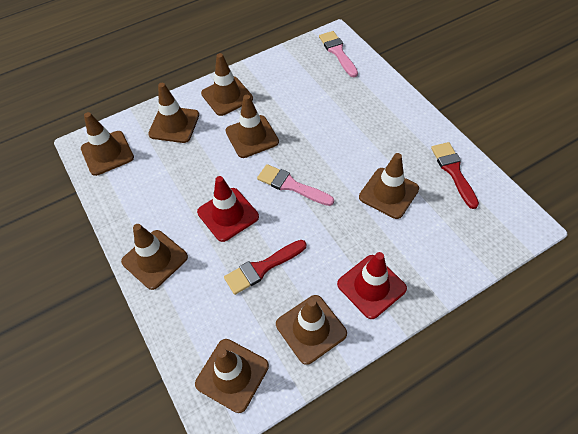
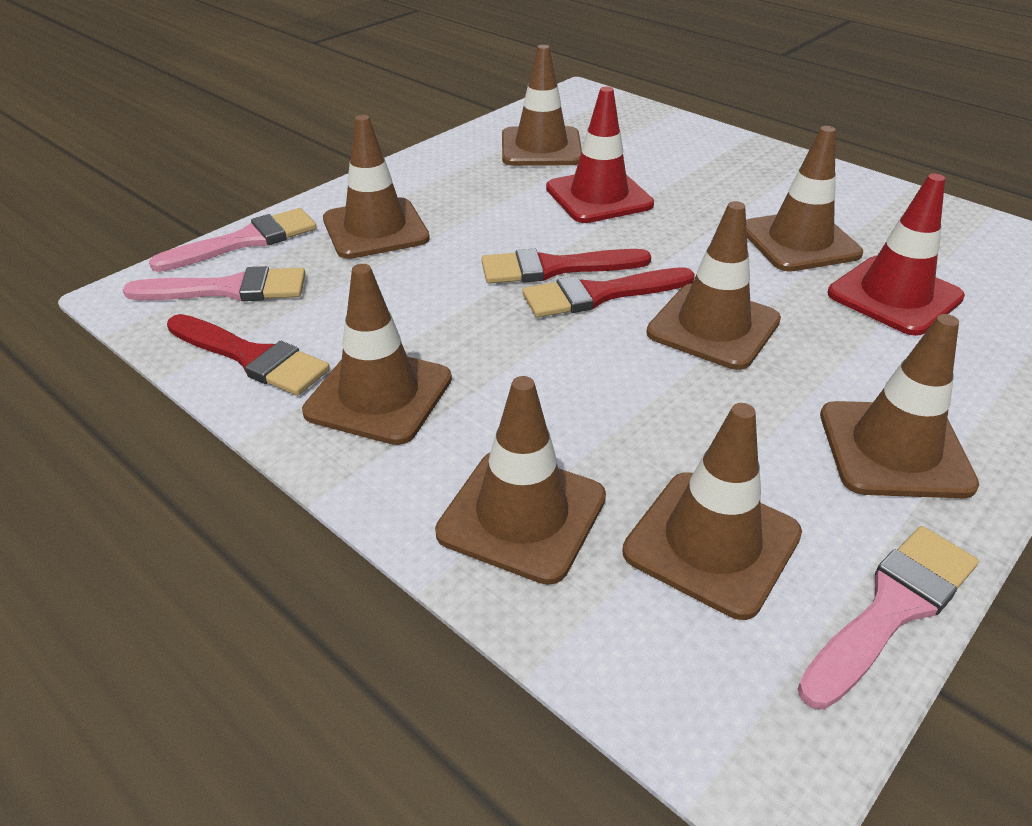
pink brush: 2 -> 3
red brush: 2 -> 3

